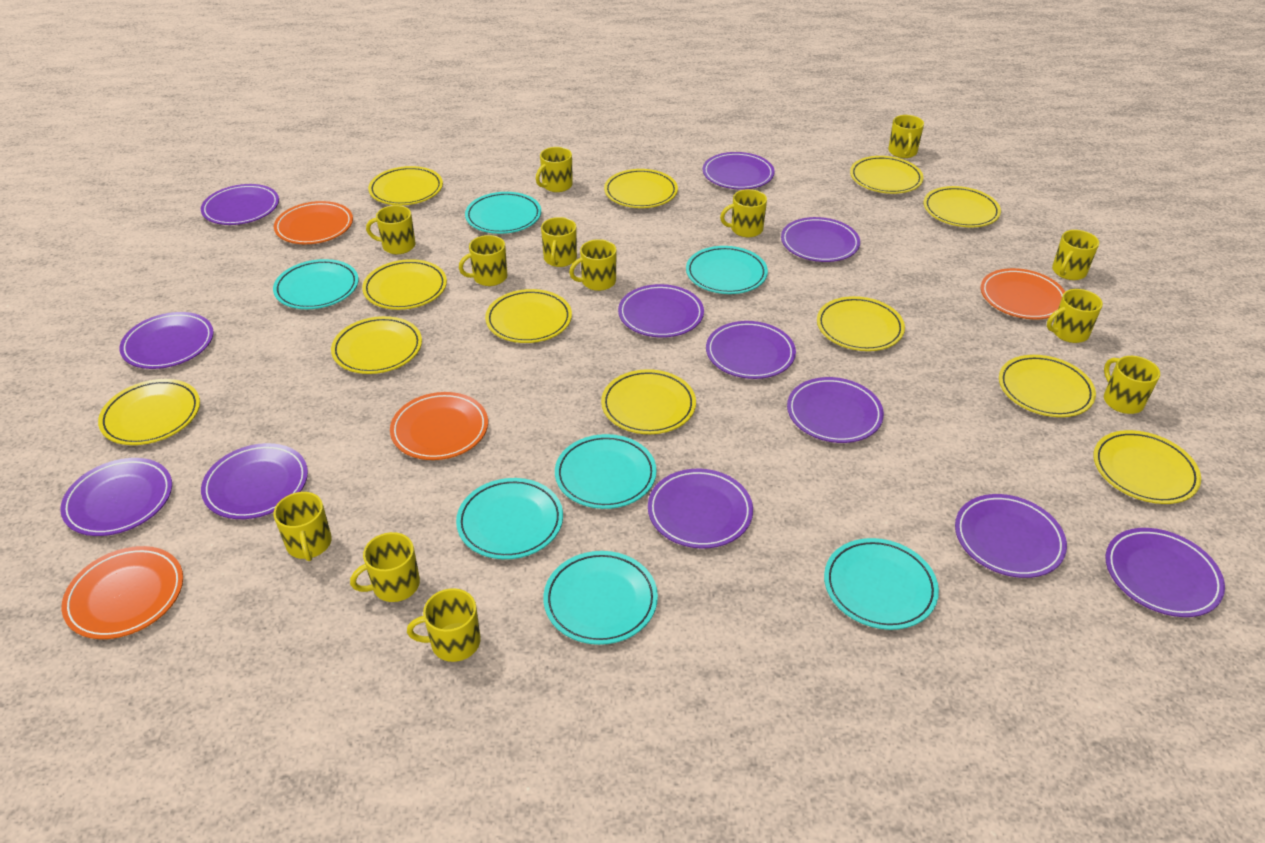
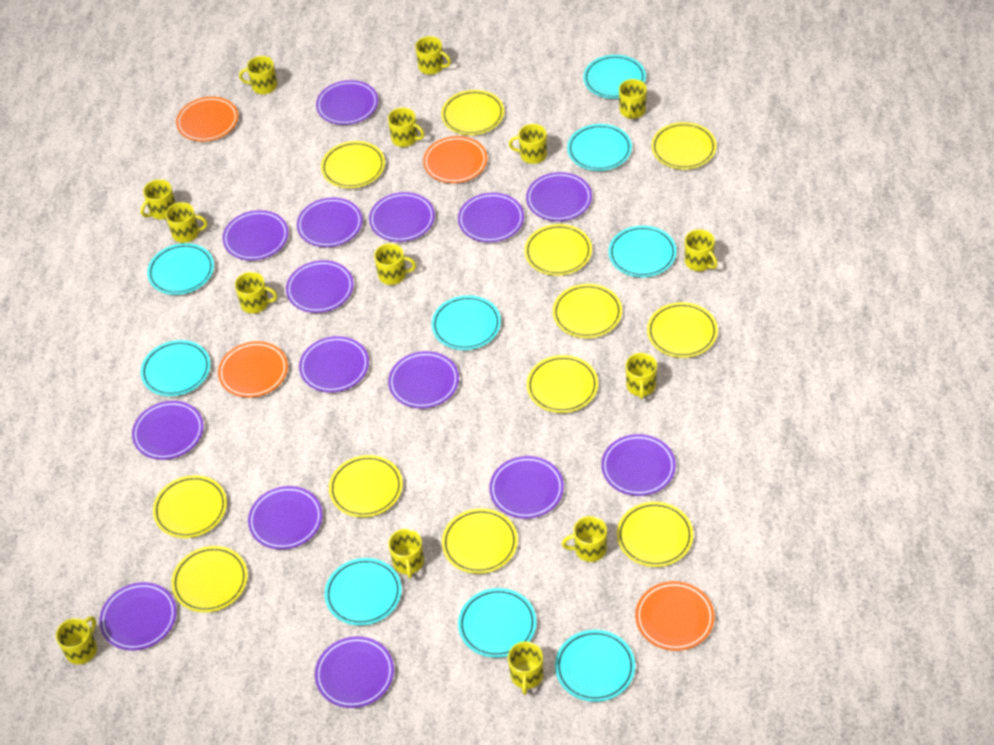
purple plate: 12 -> 15
turquoise plate: 7 -> 9
yellow mug: 13 -> 15

